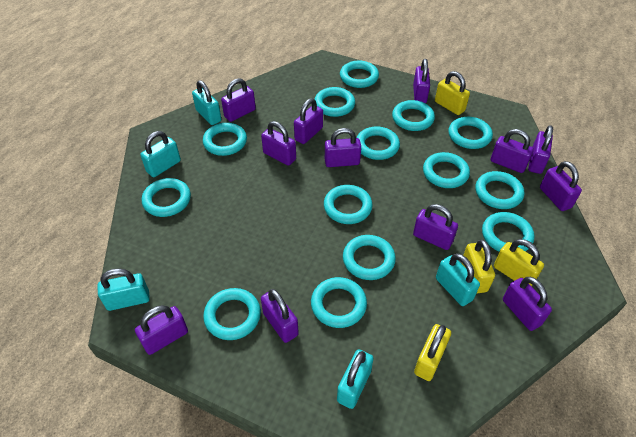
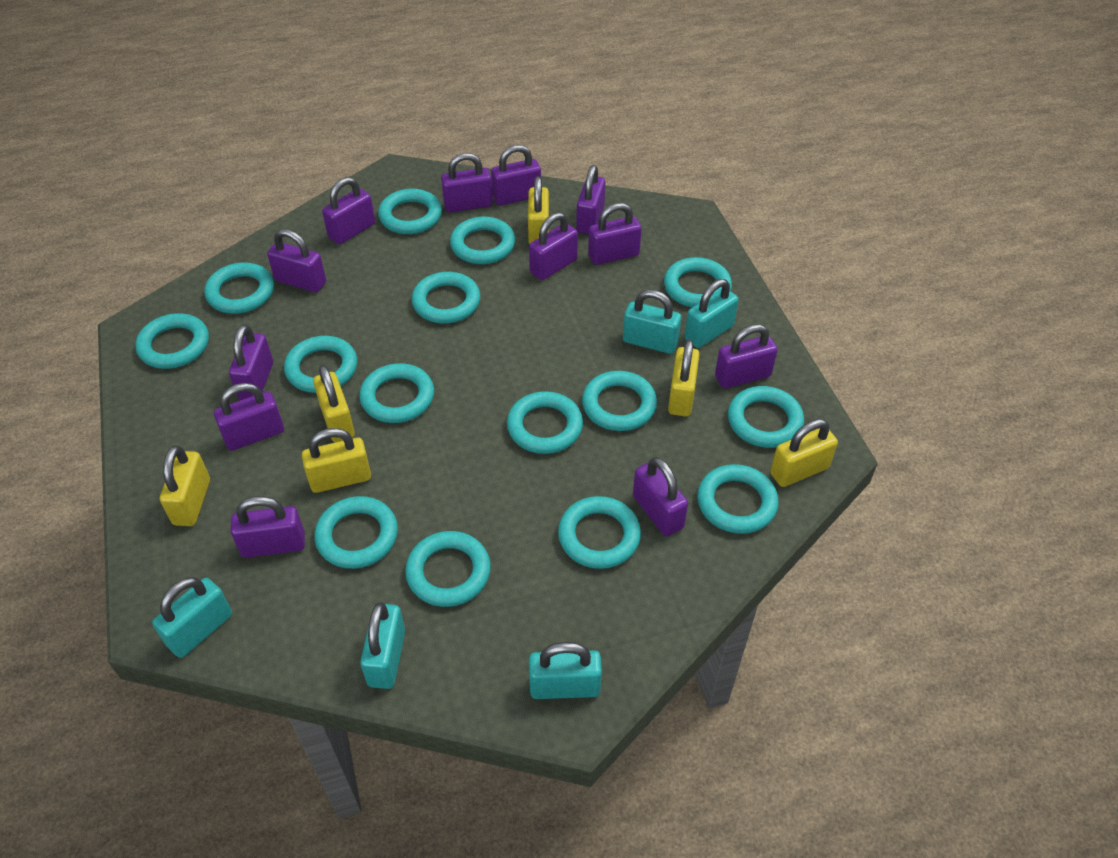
turquoise ring: 14 -> 15
yellow padlock: 4 -> 6

